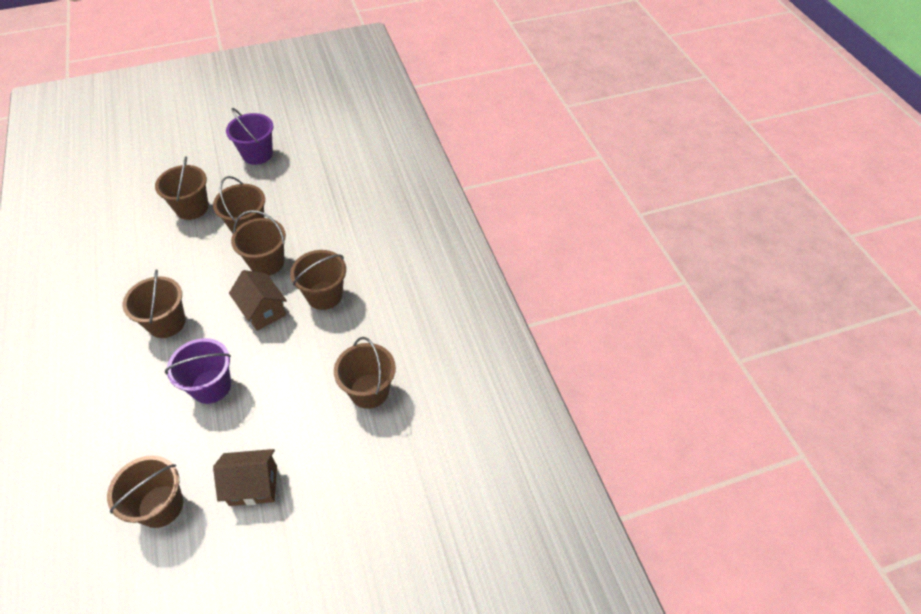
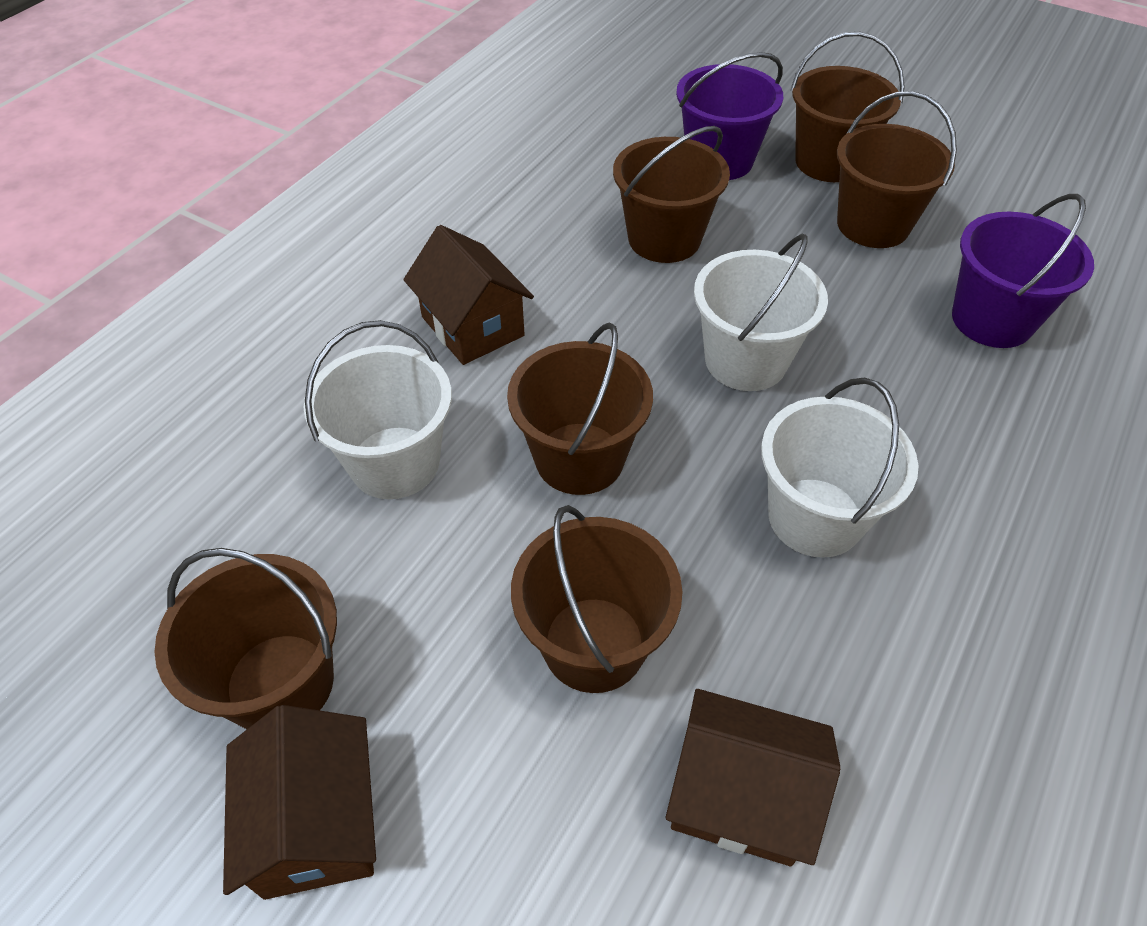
brown bucket: 7 -> 6
brown house: 2 -> 3
white bucket: 0 -> 3

